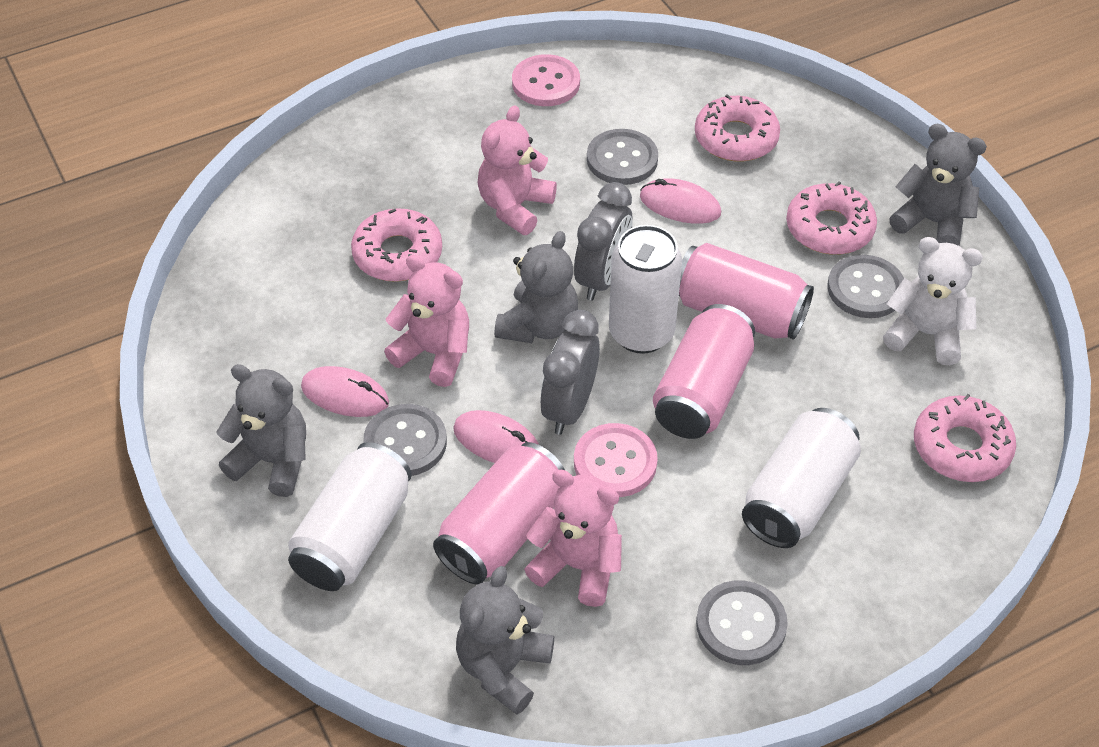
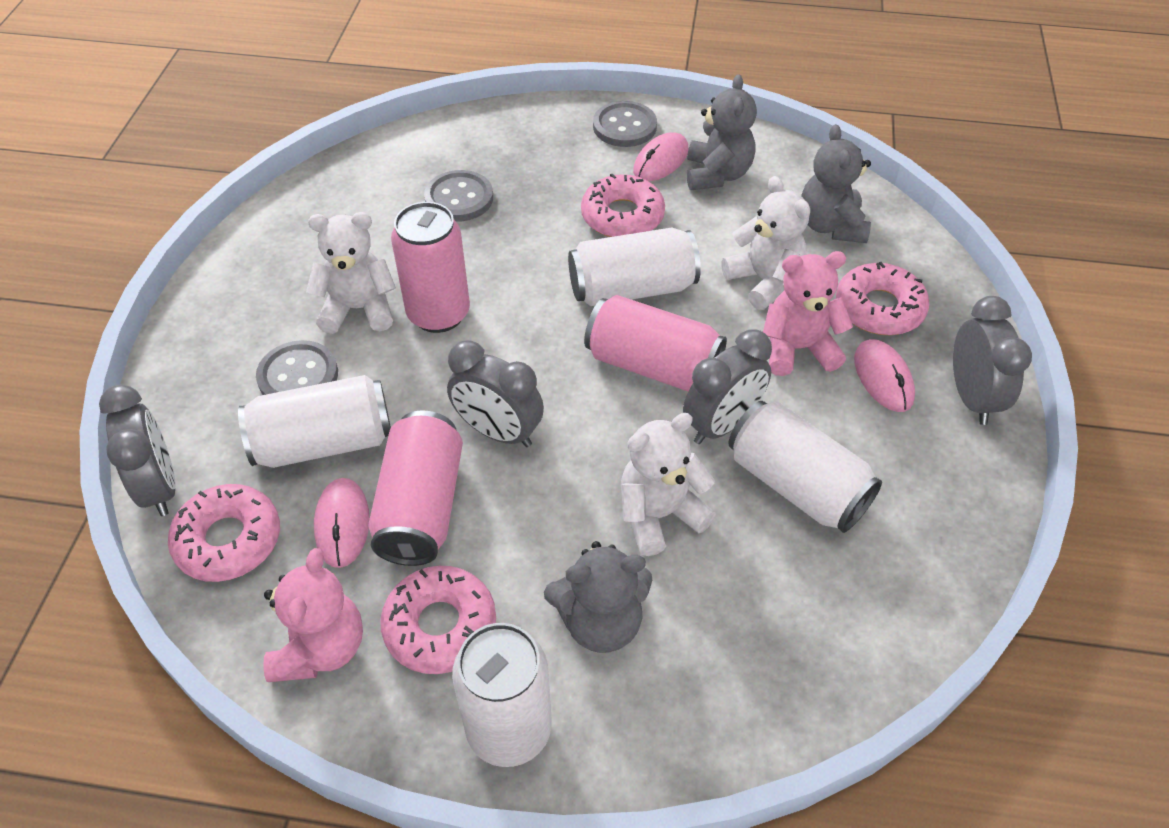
grey button: 4 -> 3
grey clock: 2 -> 4
grey teddy bear: 4 -> 3
pink button: 2 -> 0
pink teddy bear: 3 -> 2
white can: 3 -> 4
white teddy bear: 1 -> 3

